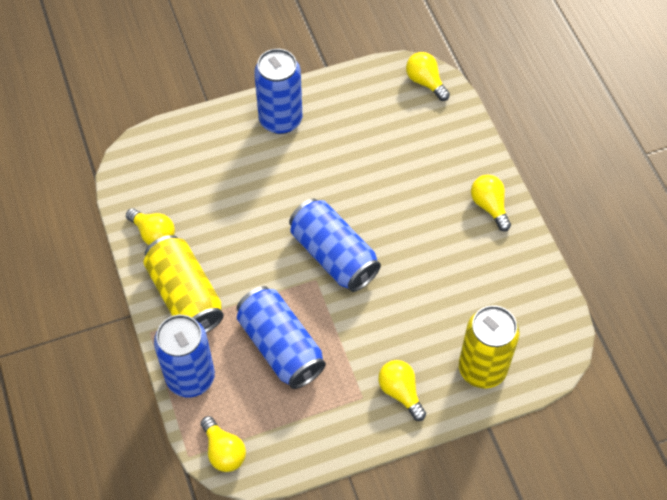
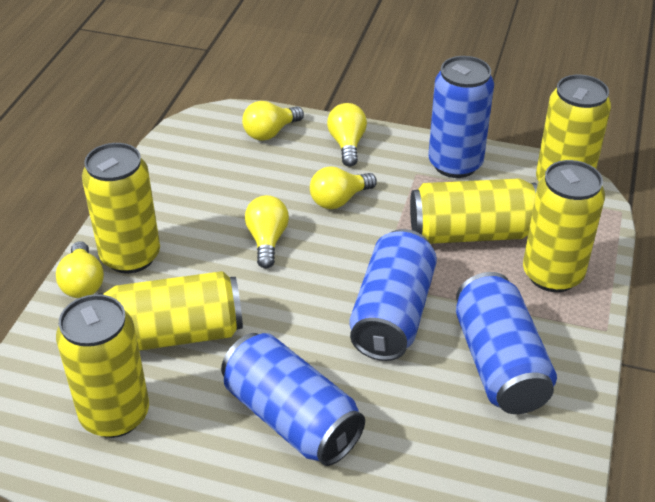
yellow can: 2 -> 6

